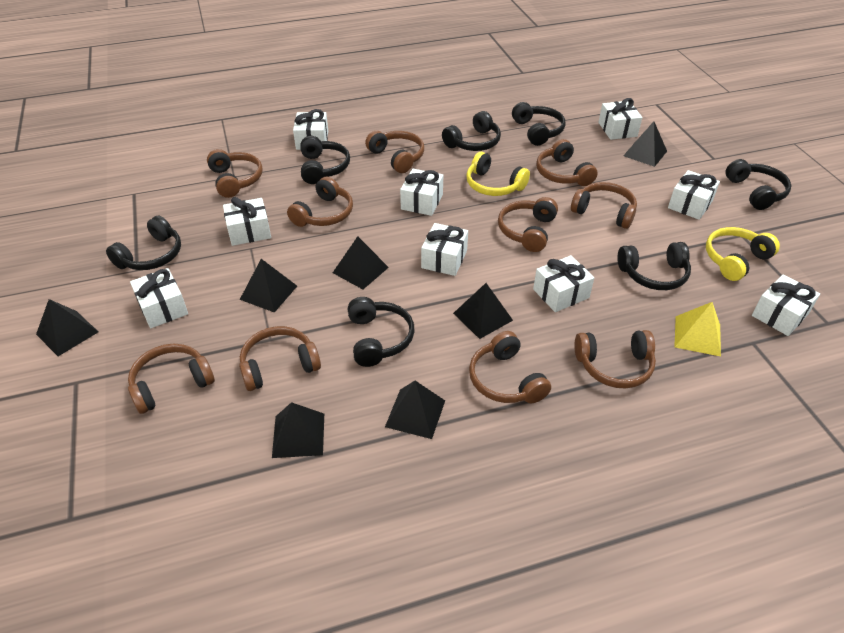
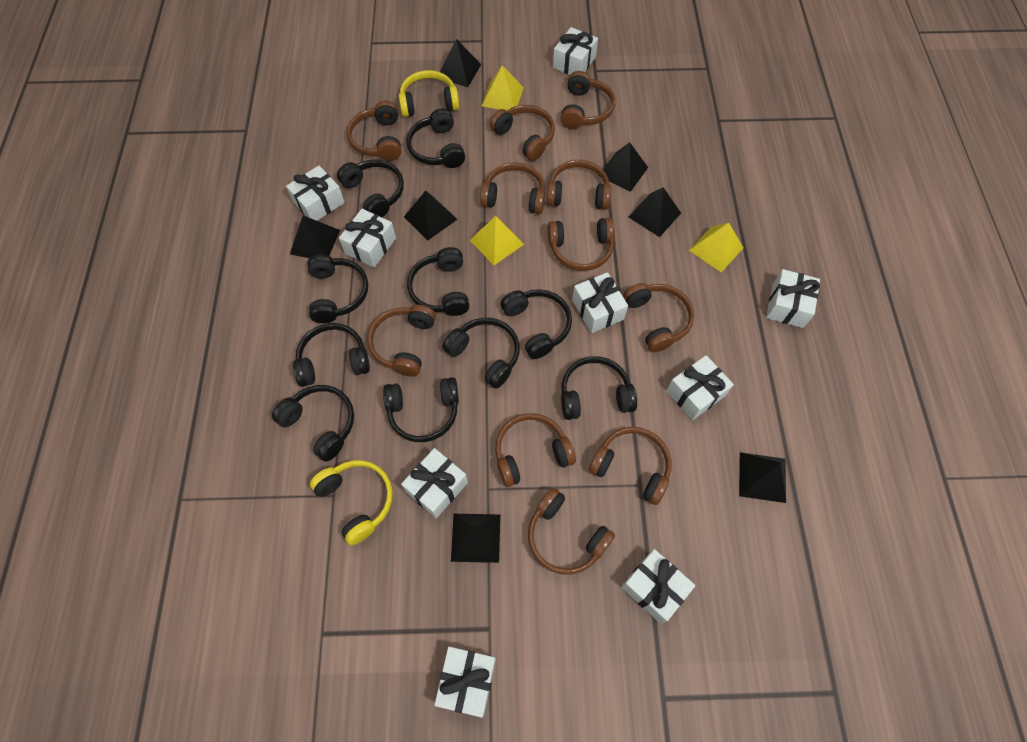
black headphones: 7 -> 10
brown headphones: 10 -> 11
yellow pyramid: 1 -> 3

